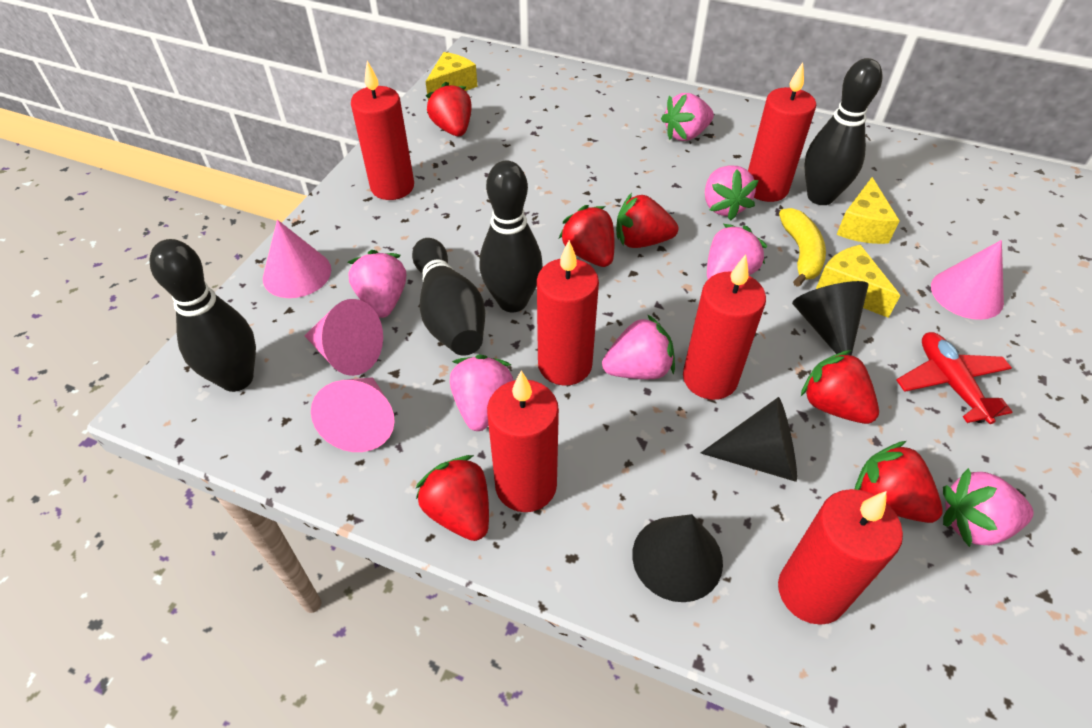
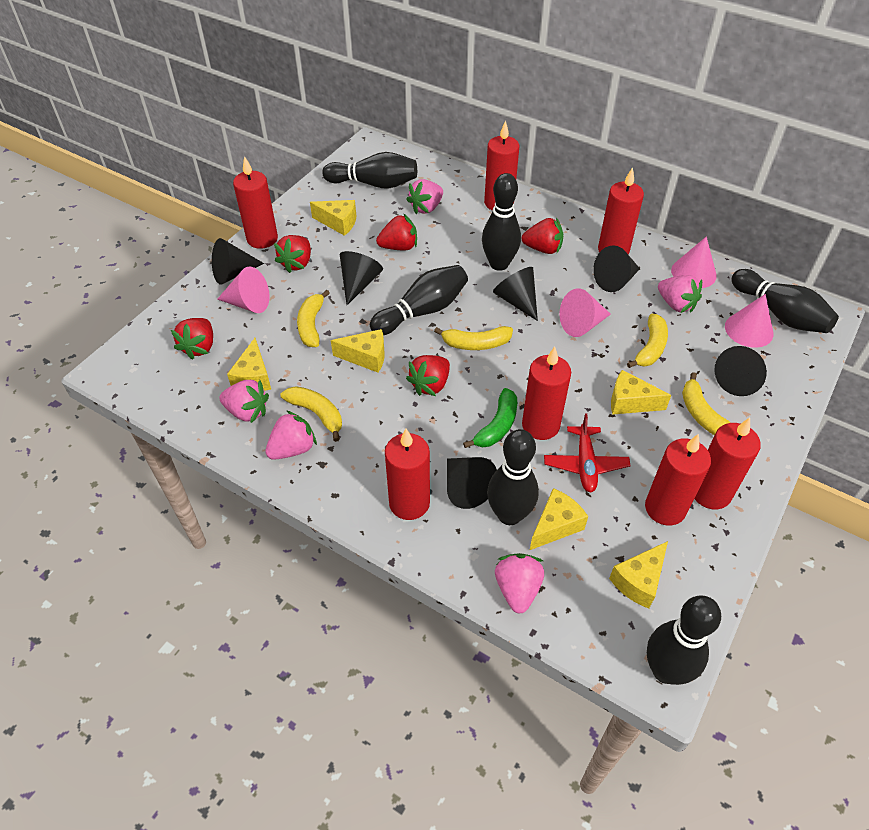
black bowling pin: 4 -> 6
black cone: 3 -> 6
green banana: 0 -> 1
pink strawberry: 7 -> 5
red candle: 6 -> 7
red strawberry: 6 -> 5
yellow banana: 1 -> 5
yellow cheese: 3 -> 6

